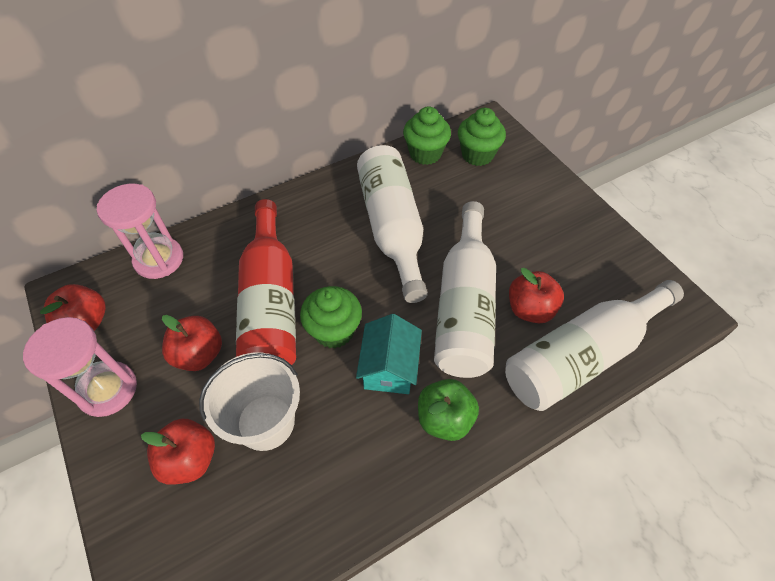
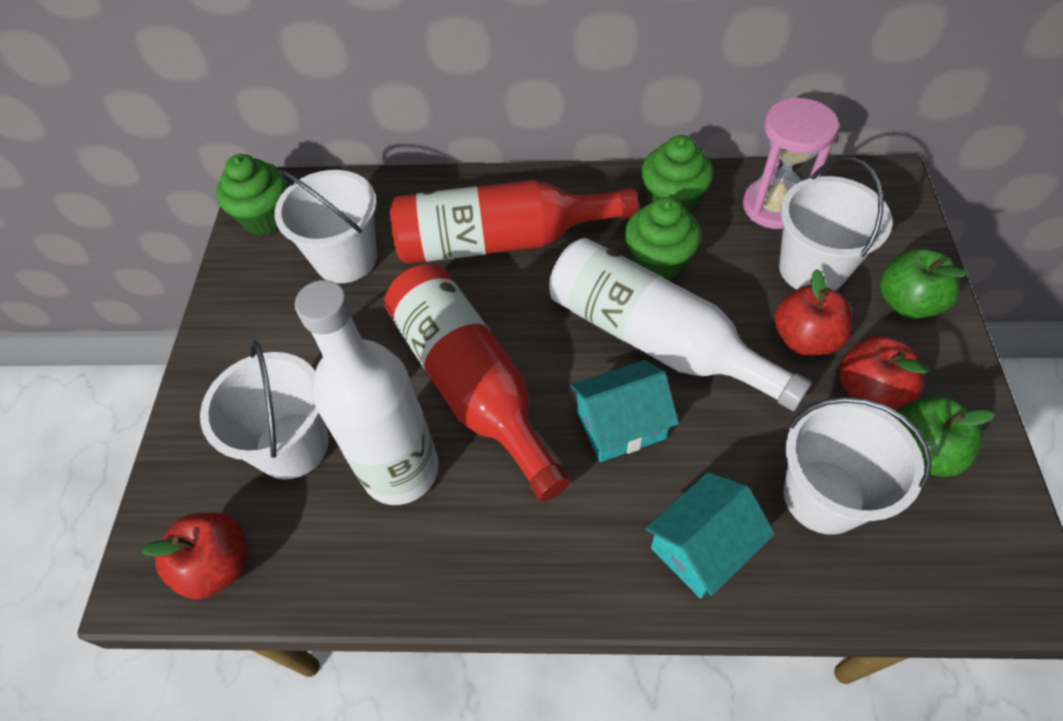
green apple: 1 -> 2
pink hourglass: 2 -> 1
red apple: 4 -> 3
red bottle: 1 -> 2
turquoise house: 1 -> 2
white bottle: 3 -> 2
white bucket: 1 -> 4

